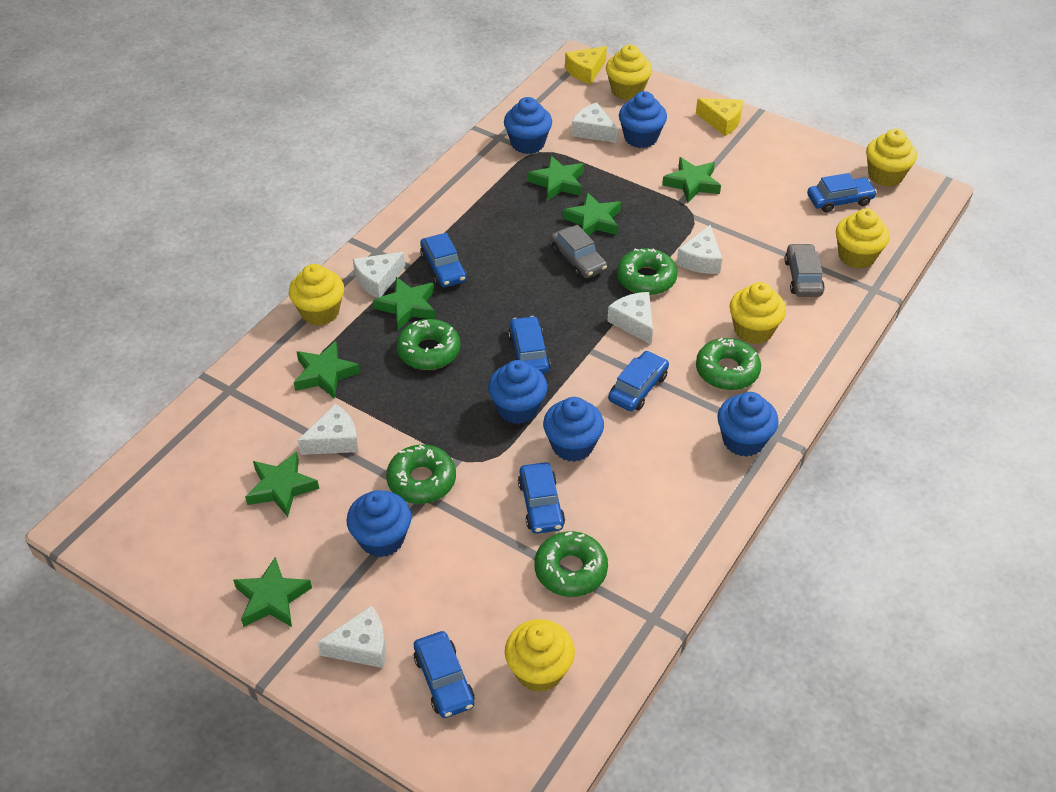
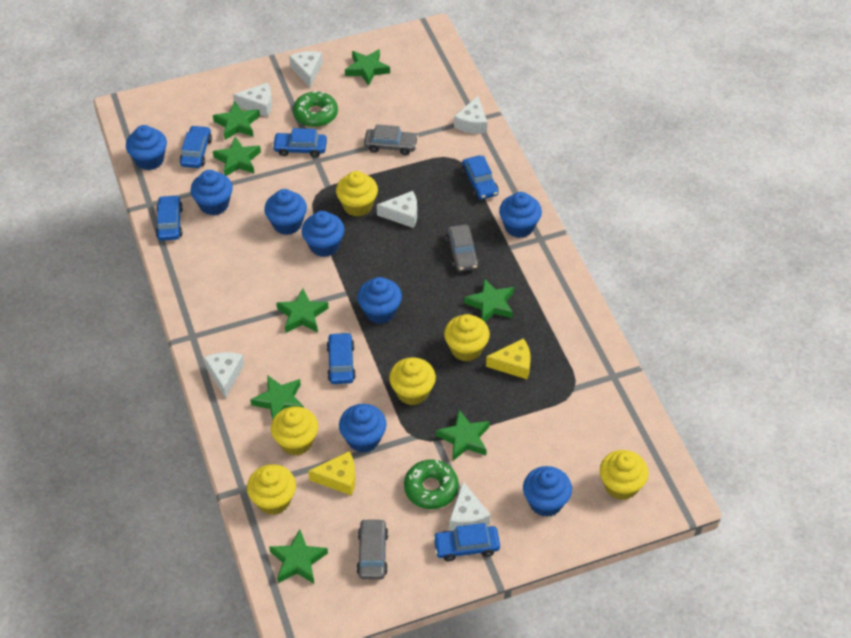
blue cupcake: 6 -> 8
green donut: 5 -> 2
green star: 7 -> 8
grey car: 2 -> 3

